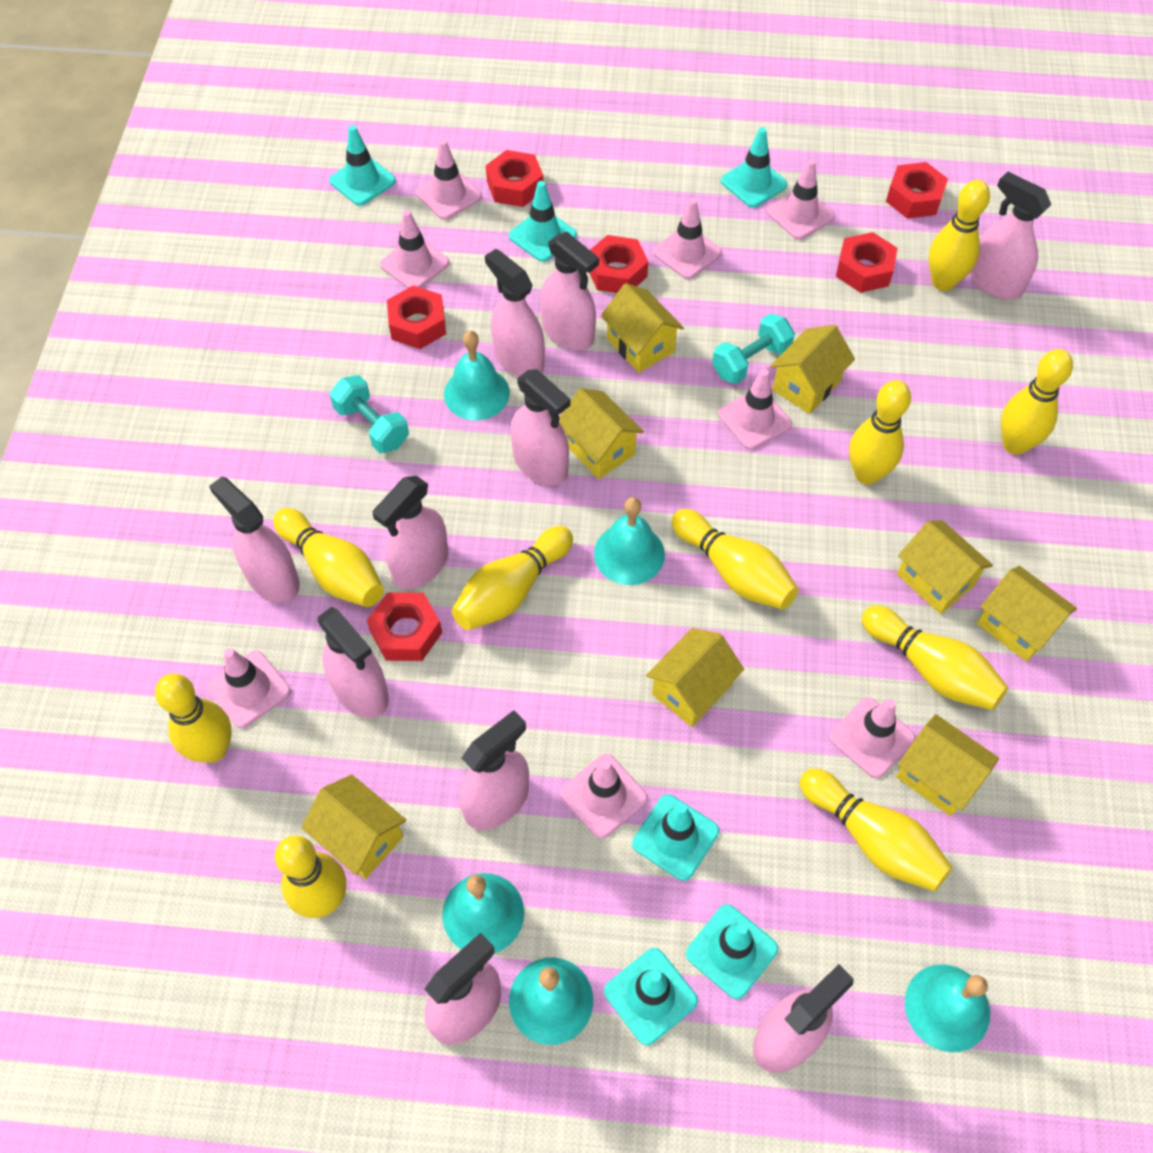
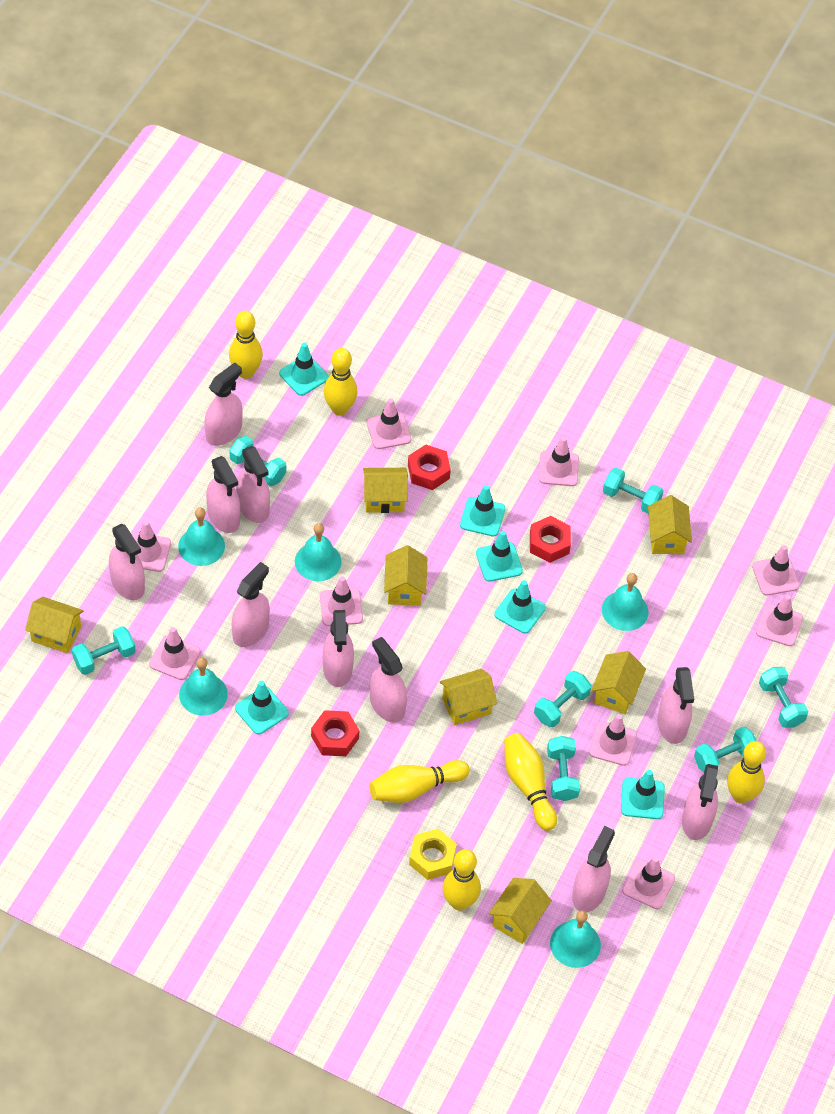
pink traffic cone: 8 -> 9
red nut: 6 -> 3
turquoise dumbbell: 2 -> 7
yellow bowling pin: 10 -> 6
yellow house: 8 -> 7
yellow nut: 0 -> 1

